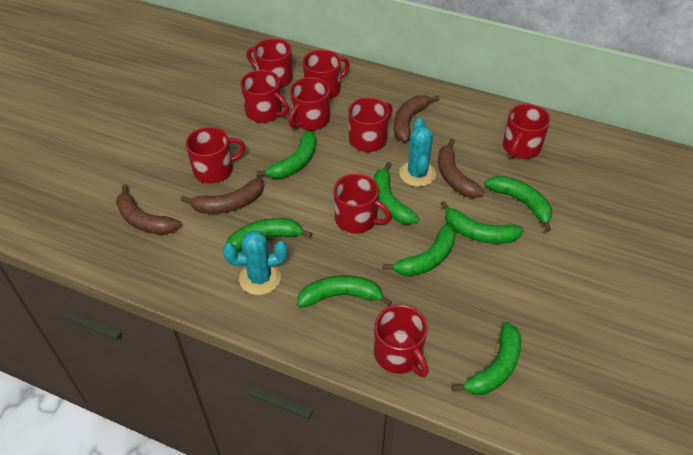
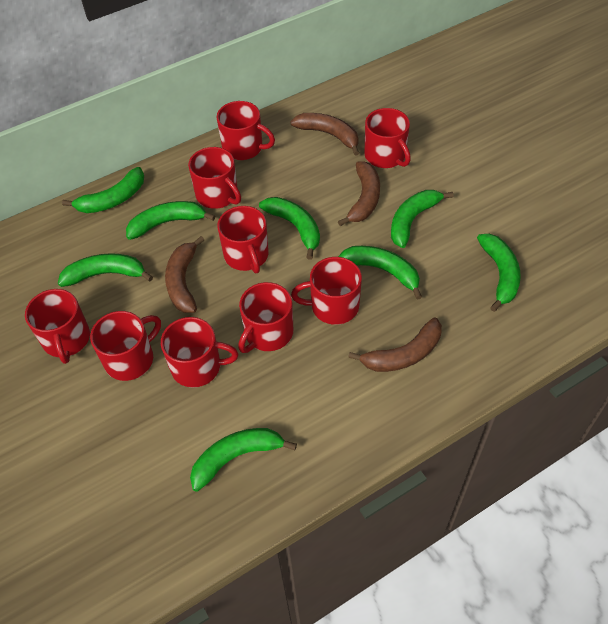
turquoise cactus: 2 -> 0

